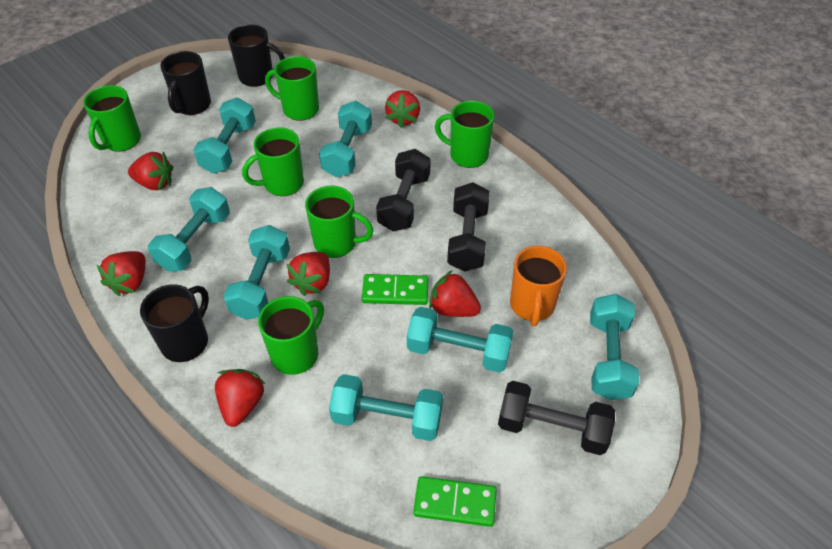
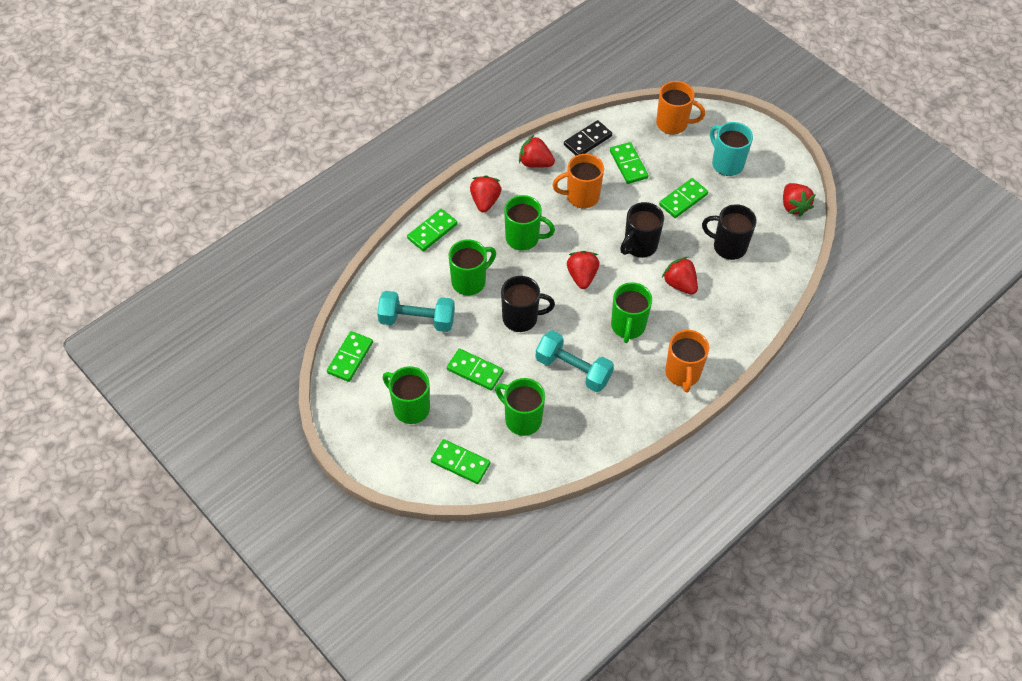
black domino: 0 -> 1
black dumbbell: 3 -> 0
green domino: 2 -> 6
green mug: 6 -> 5
orange mug: 1 -> 3
red strawberry: 6 -> 5
turquoise dumbbell: 7 -> 2
turquoise mug: 0 -> 1

